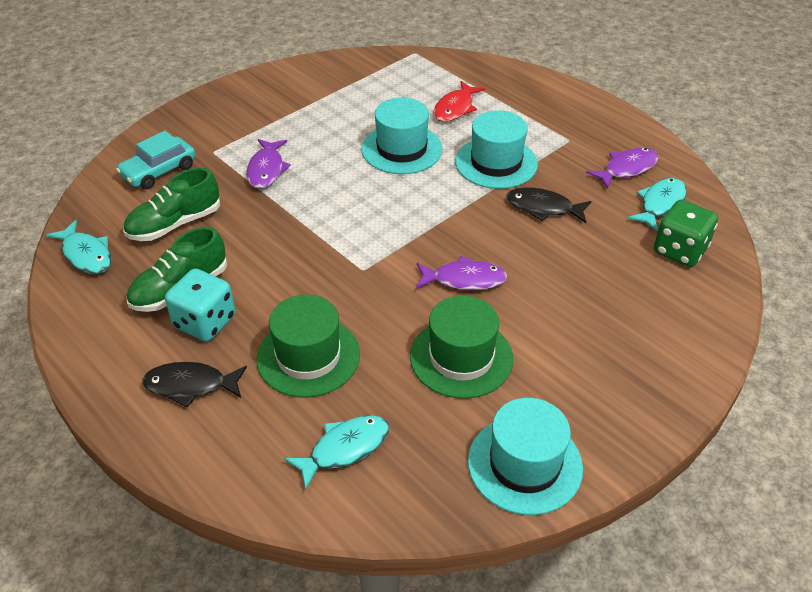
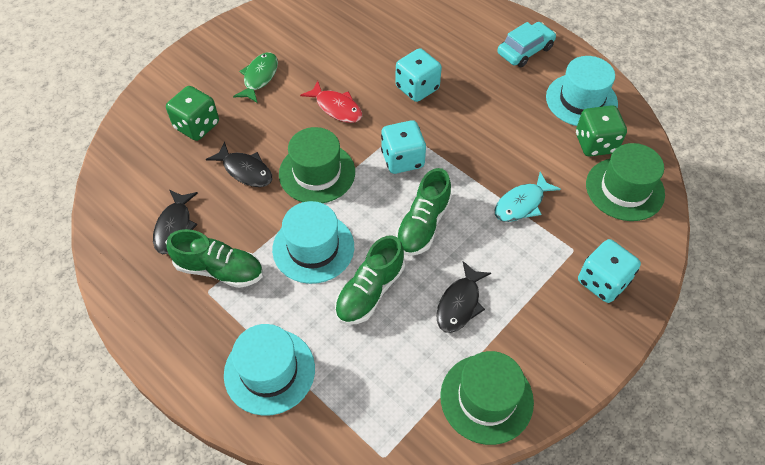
black fish: 2 -> 3
green dice: 1 -> 2
green fish: 0 -> 1
green hat: 2 -> 3
green shoe: 2 -> 3
purple fish: 3 -> 0
turquoise dice: 1 -> 3
turquoise fish: 3 -> 1

